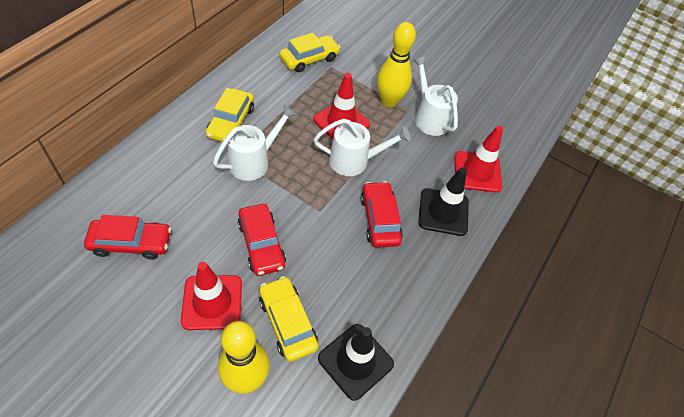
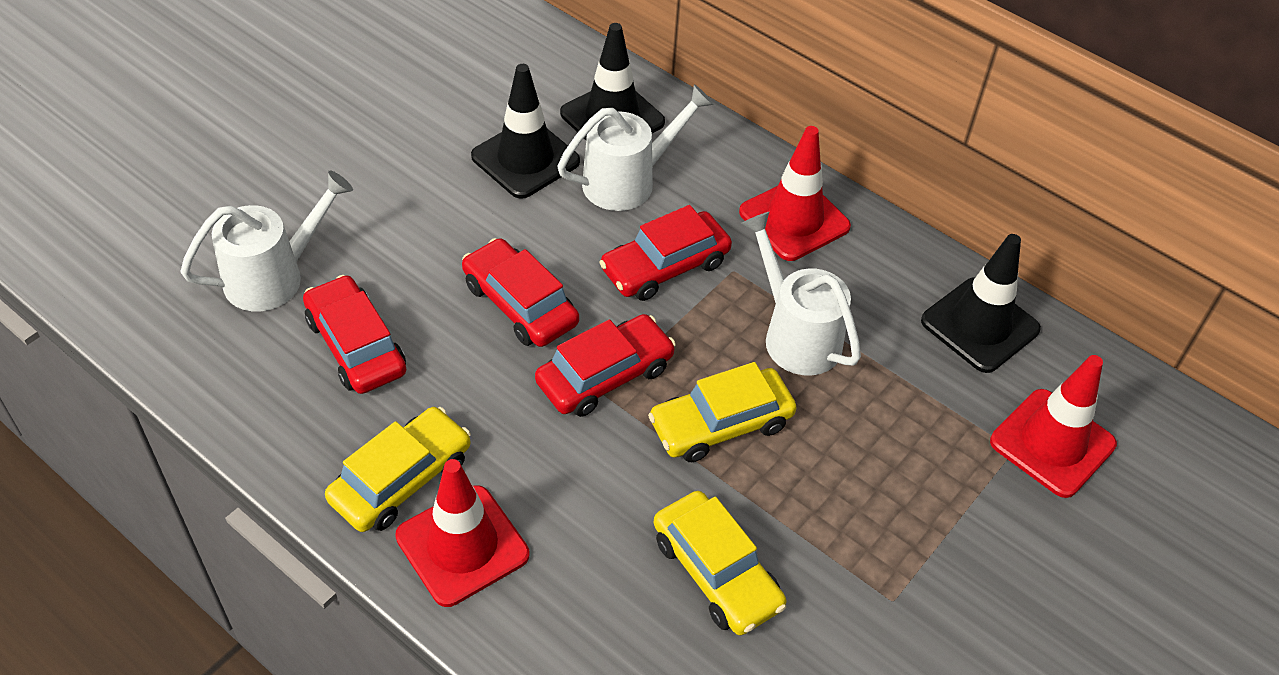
black traffic cone: 2 -> 3
red car: 3 -> 4
yellow bowling pin: 2 -> 0

